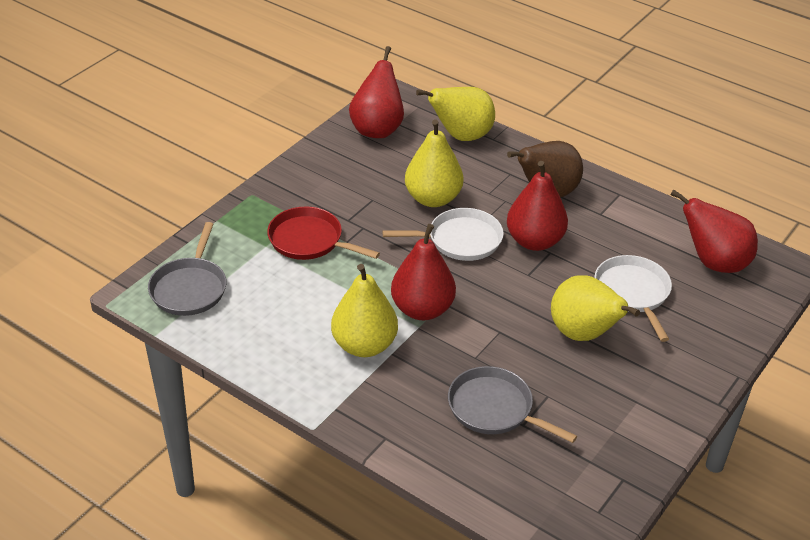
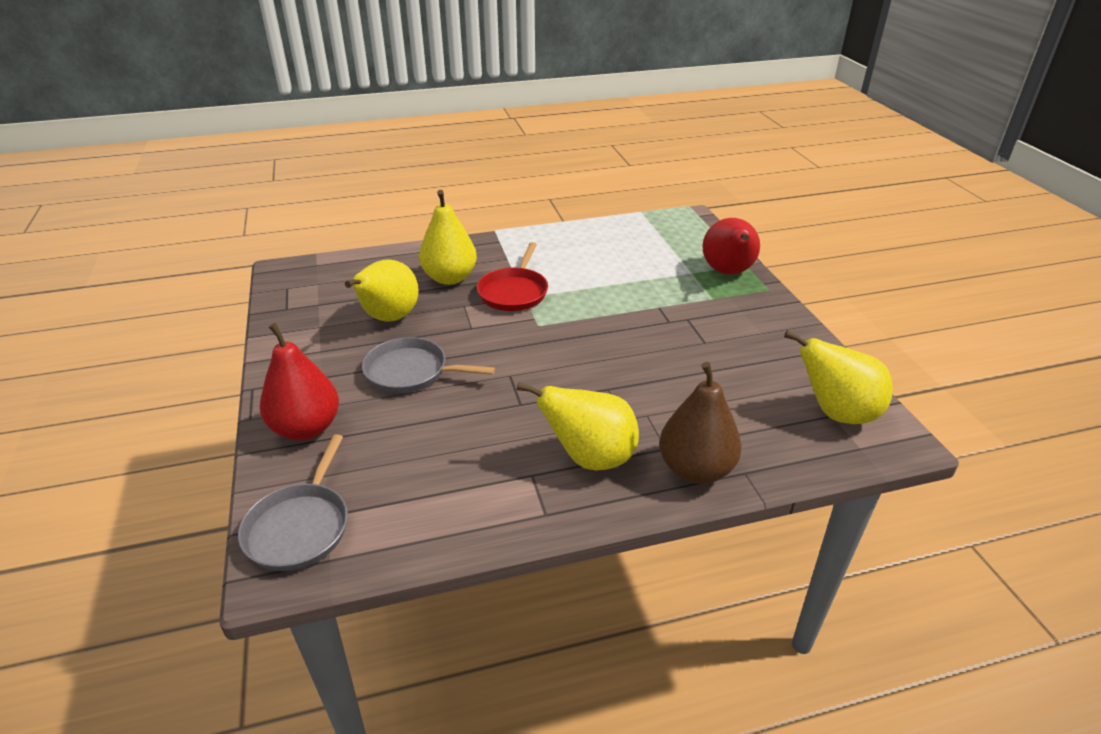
red pear: 4 -> 2
white pan: 2 -> 0

